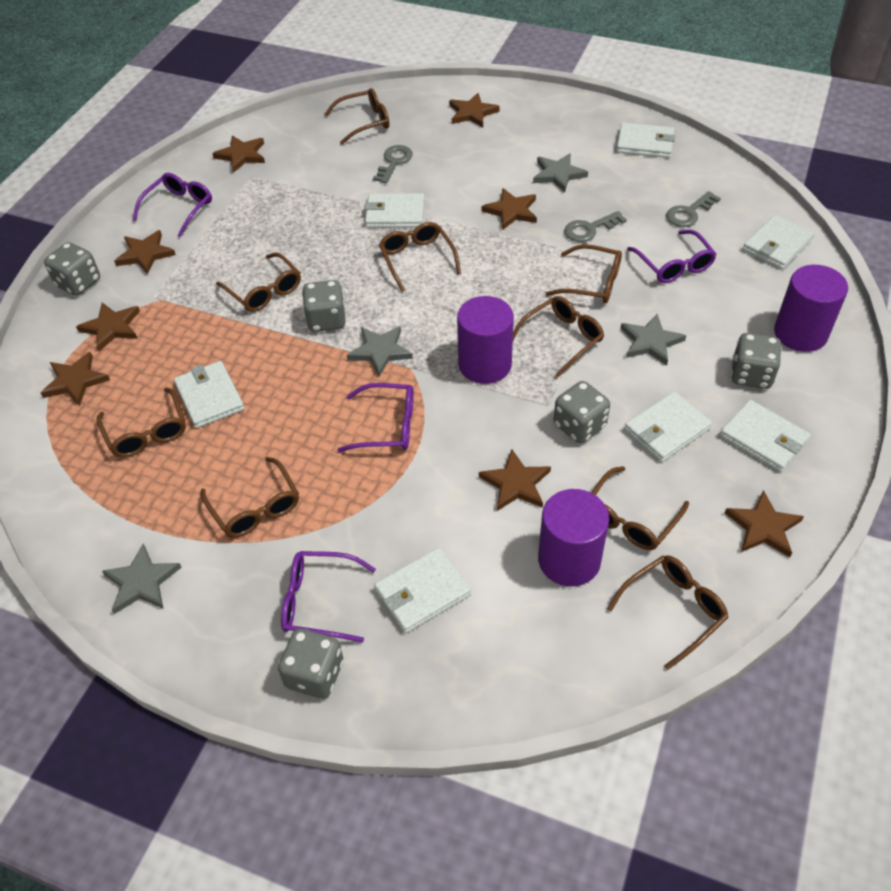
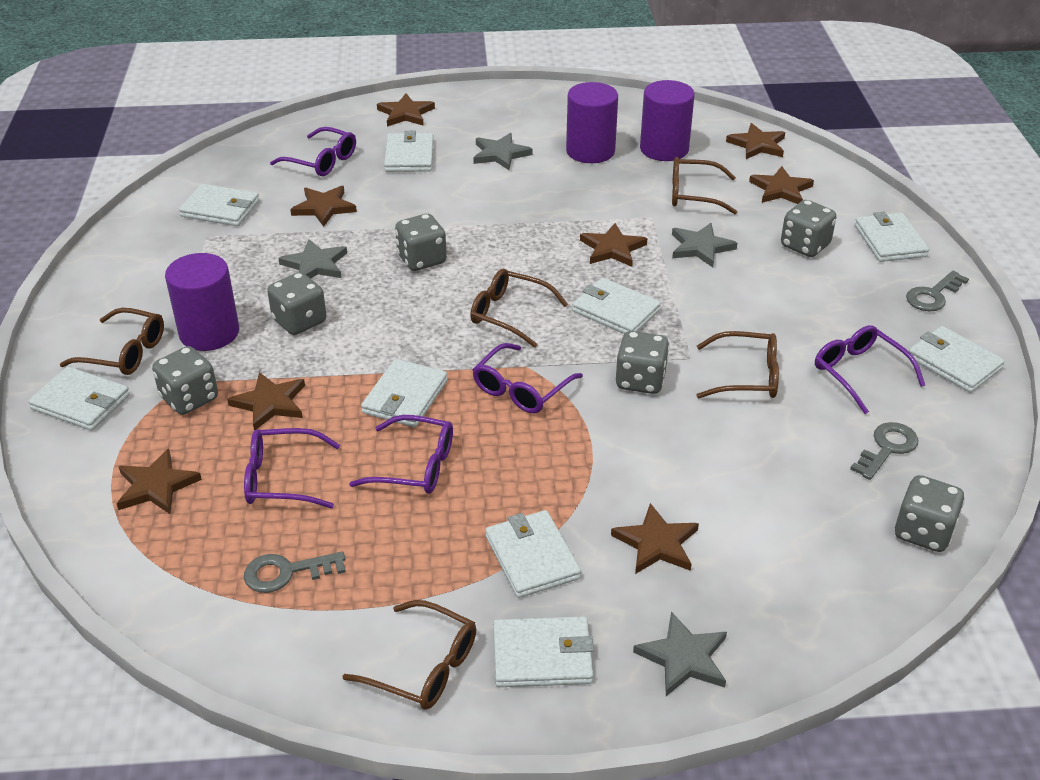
brown glasses: 9 -> 5
grey dice: 5 -> 6
purple glasses: 4 -> 5
white wallet: 7 -> 9

